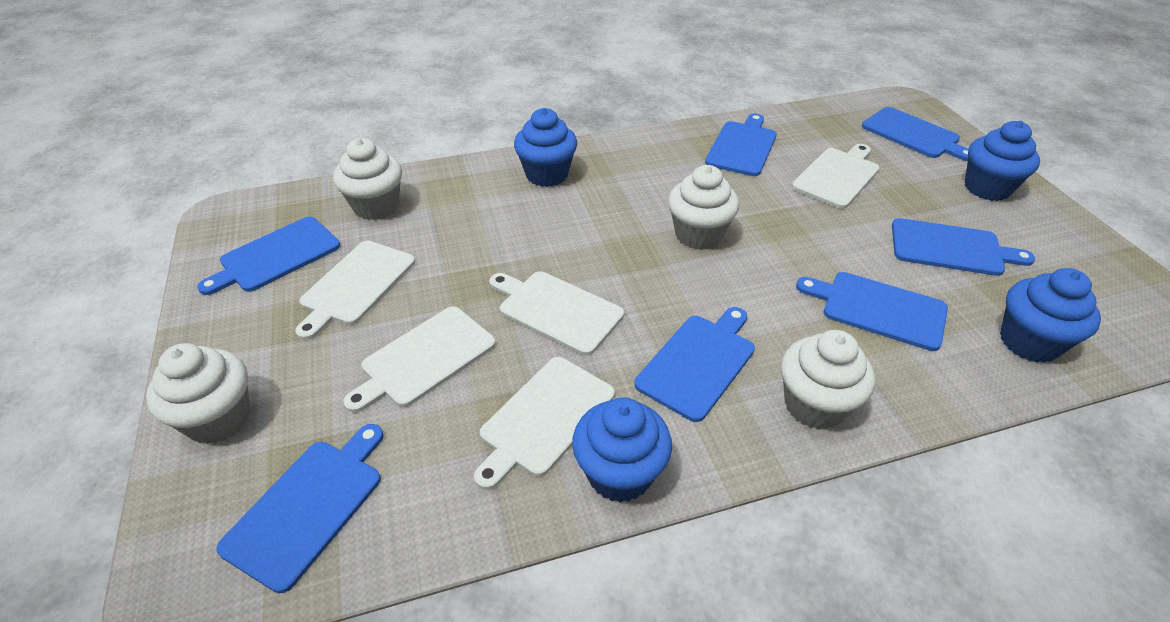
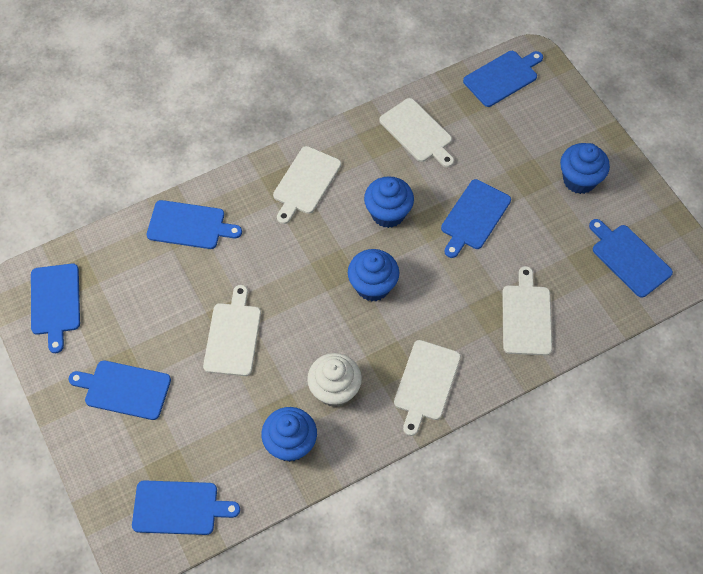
white cupcake: 4 -> 1

